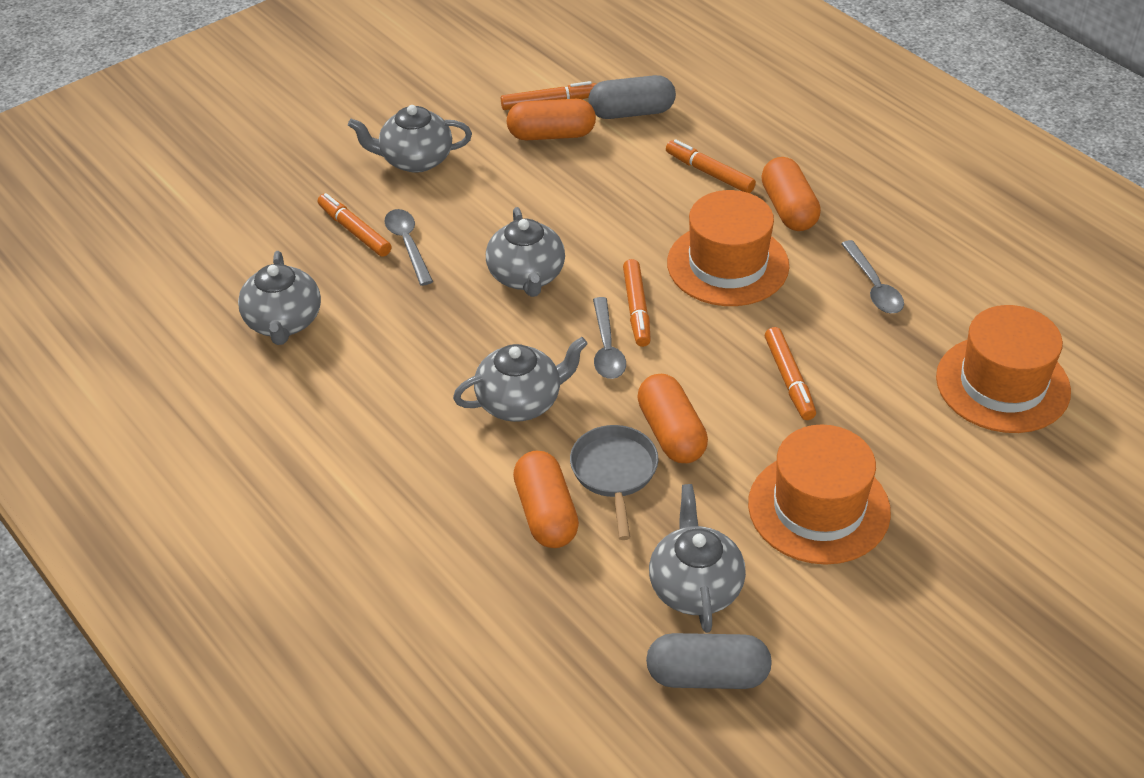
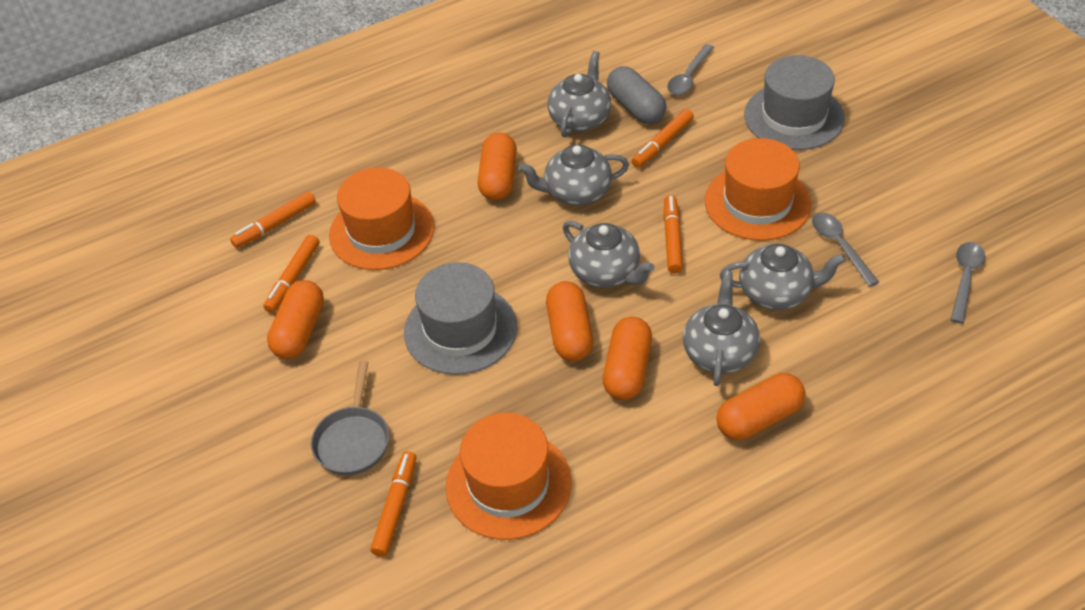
grey capsule: 2 -> 1
grey hat: 0 -> 2
orange capsule: 4 -> 5

